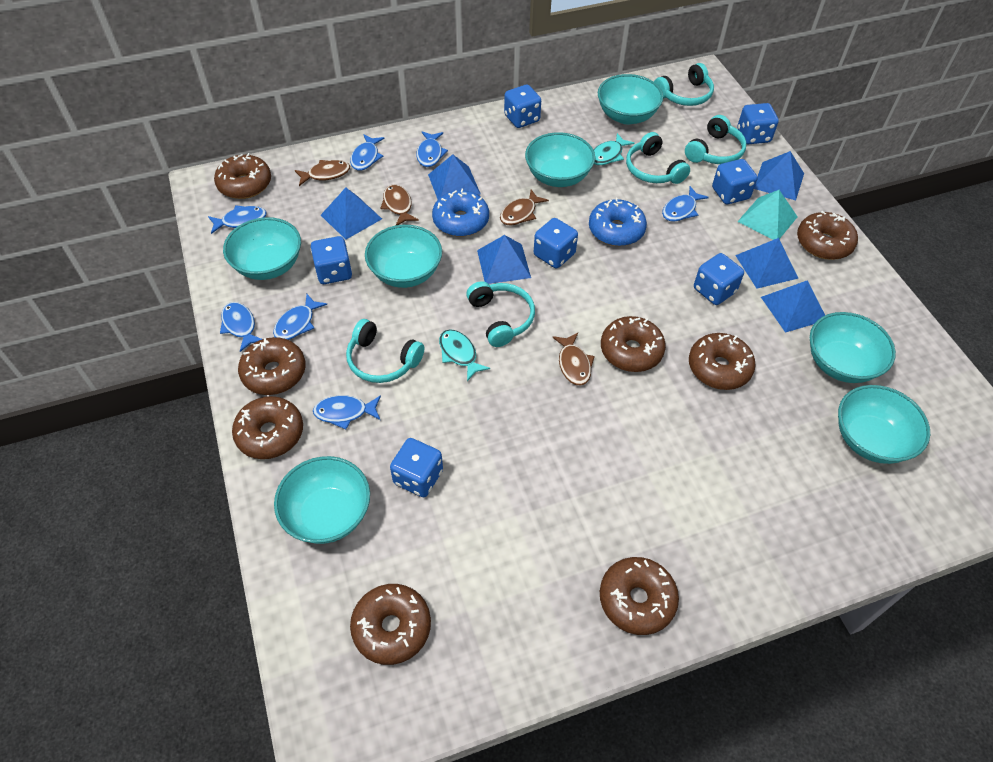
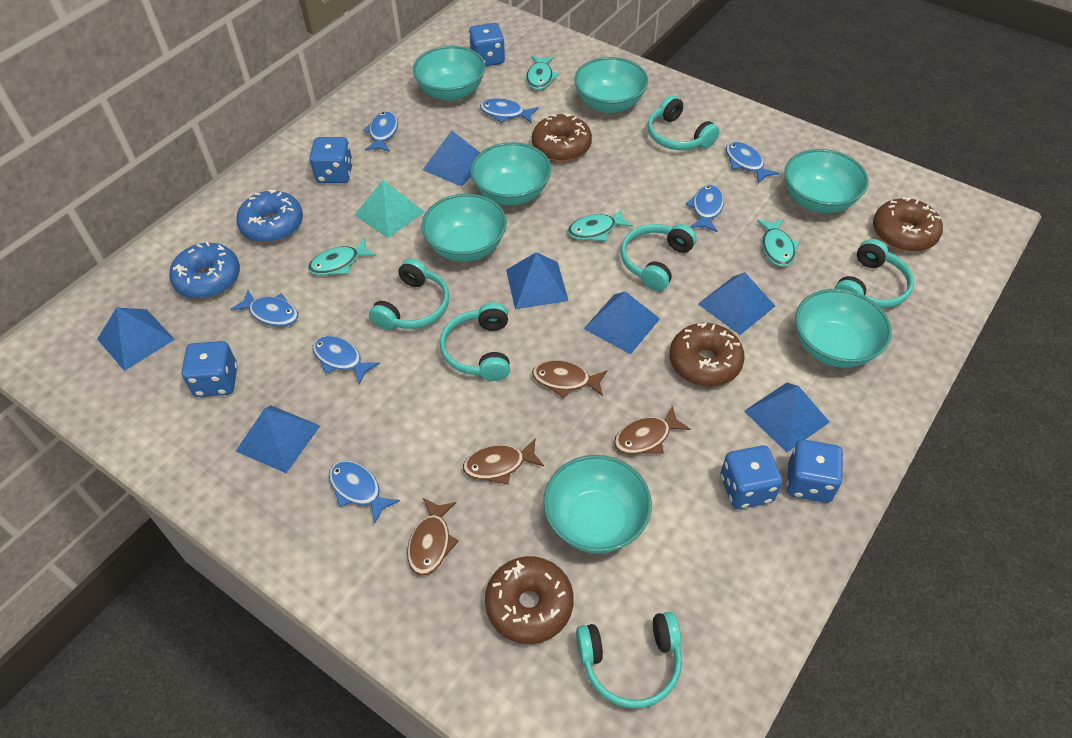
blue dice: 7 -> 5
blue pyramid: 6 -> 7
brown donut: 8 -> 4
turquoise fish: 2 -> 4
turquoise headphones: 5 -> 6

